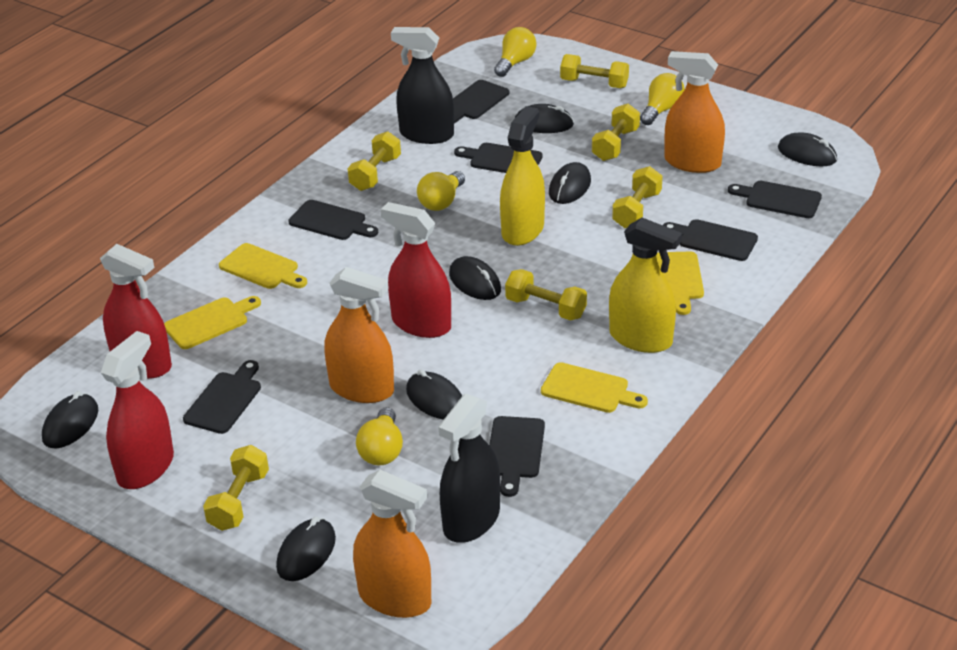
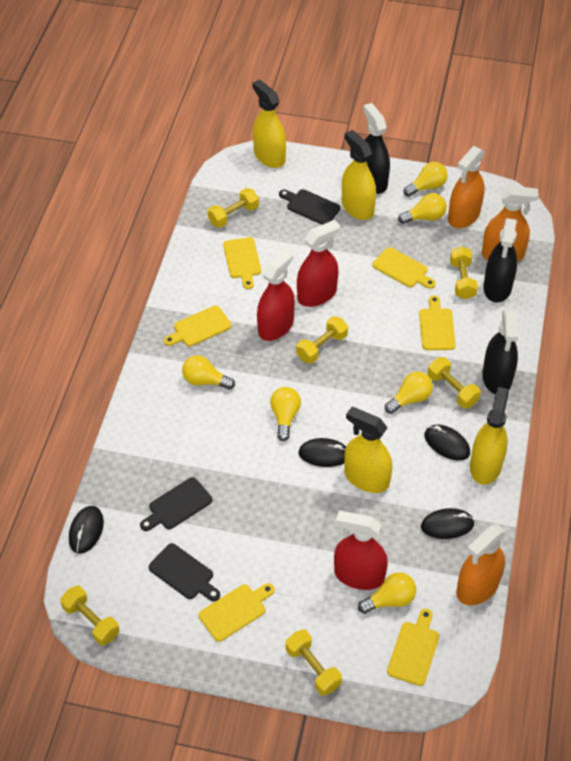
black cutting board: 7 -> 3
black mouse: 7 -> 4
black spray bottle: 2 -> 3
yellow cutting board: 4 -> 6
yellow light bulb: 4 -> 6
yellow spray bottle: 2 -> 4

